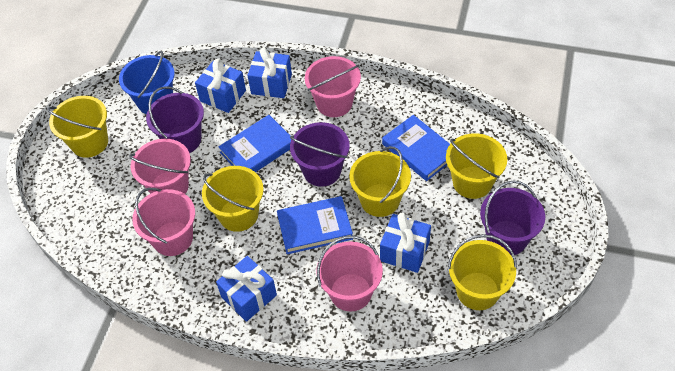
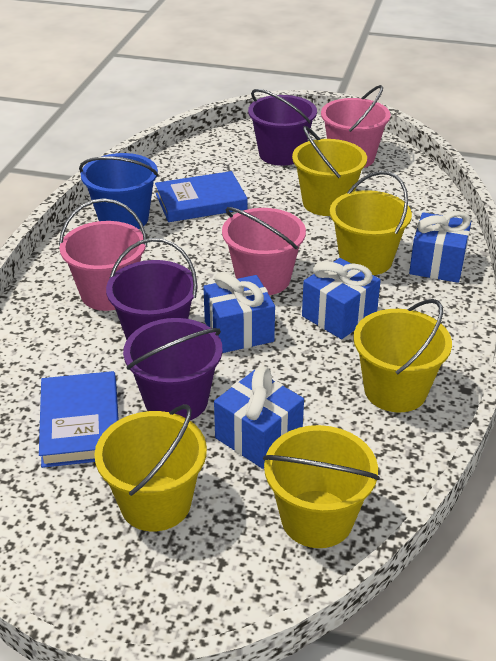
blue book: 3 -> 2
pink bucket: 4 -> 3

